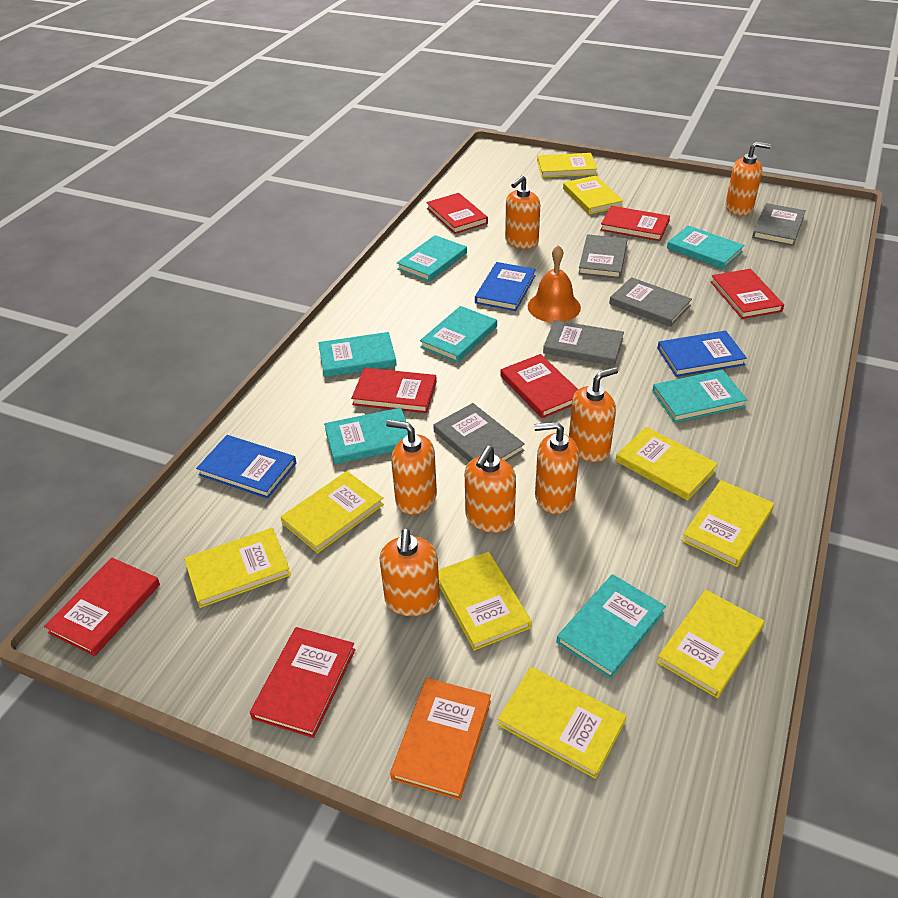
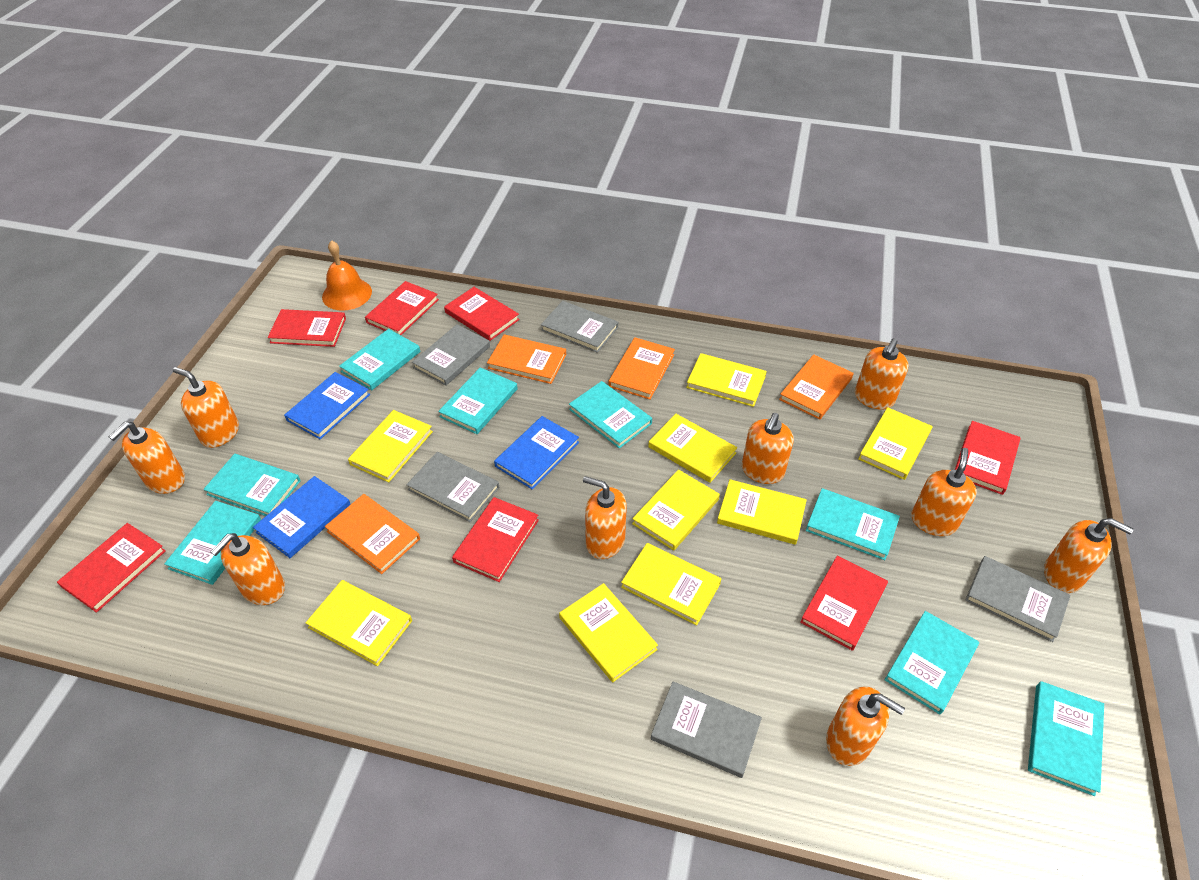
orange book: 1 -> 4
orange soap dispenser: 7 -> 9
turquoise book: 7 -> 8

